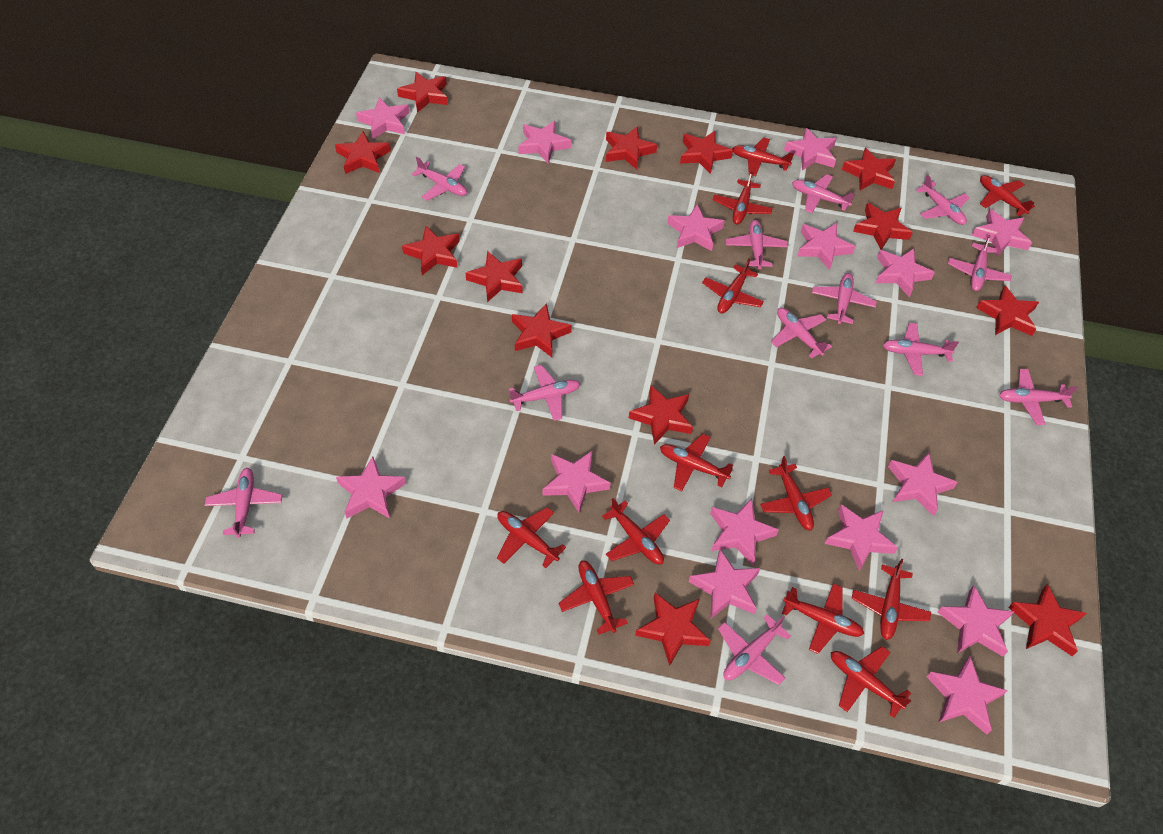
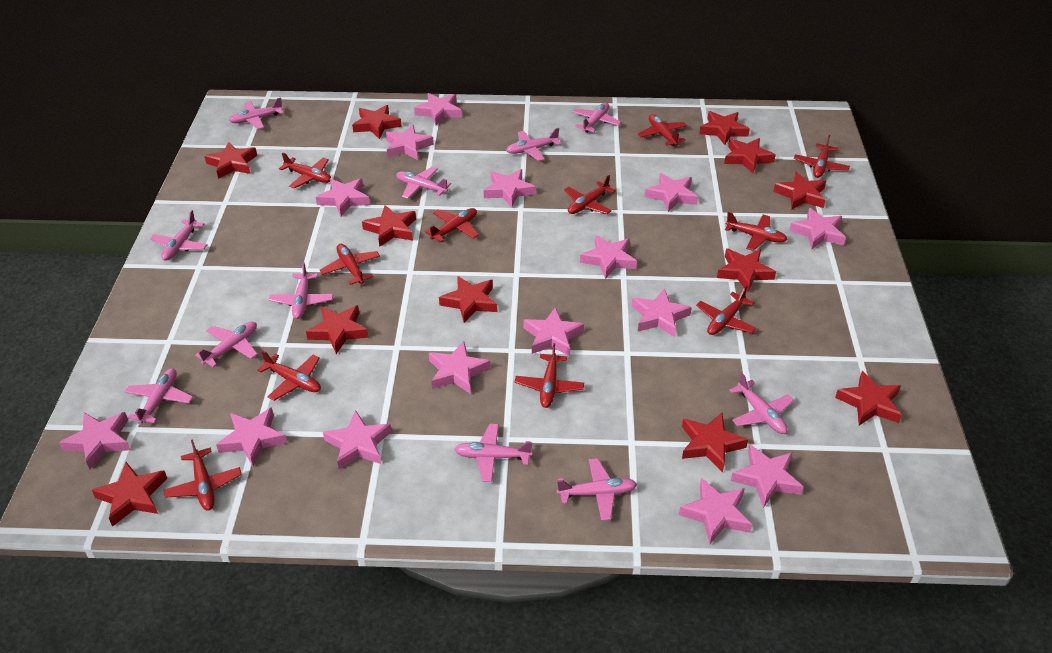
pink plane: 12 -> 11
red plane: 12 -> 11
red star: 13 -> 12

